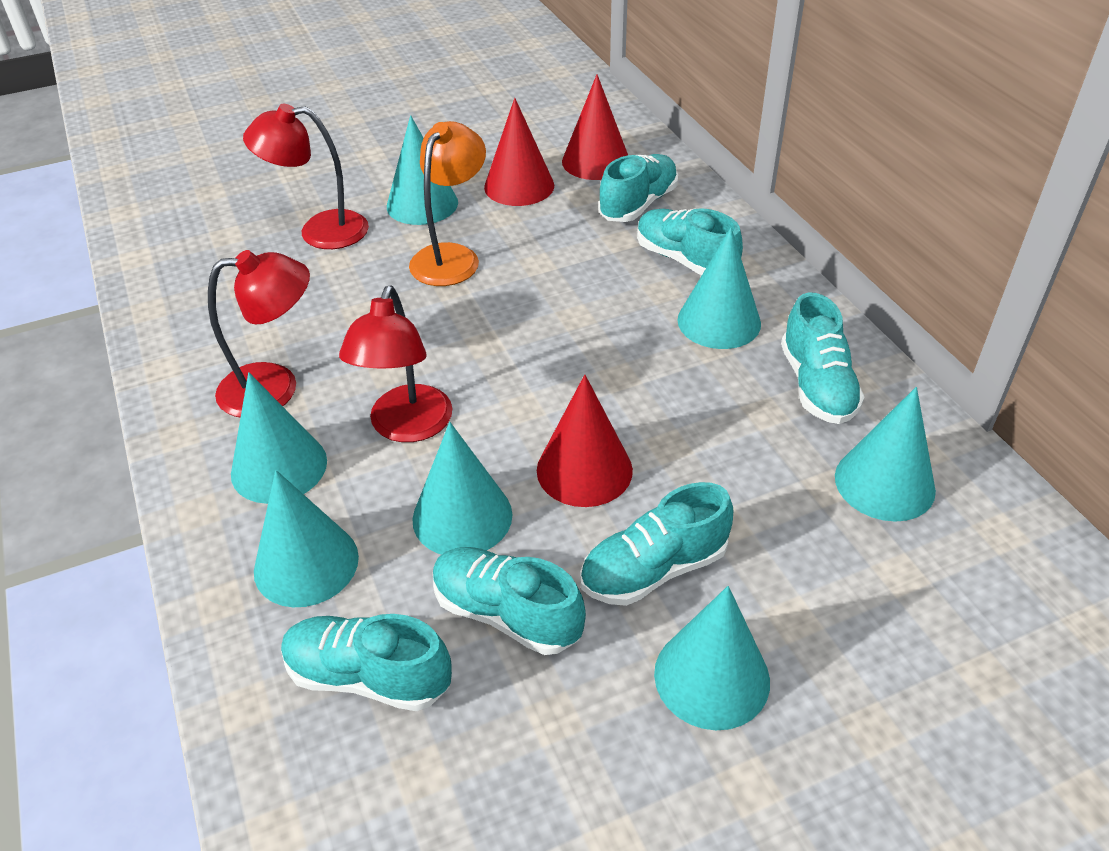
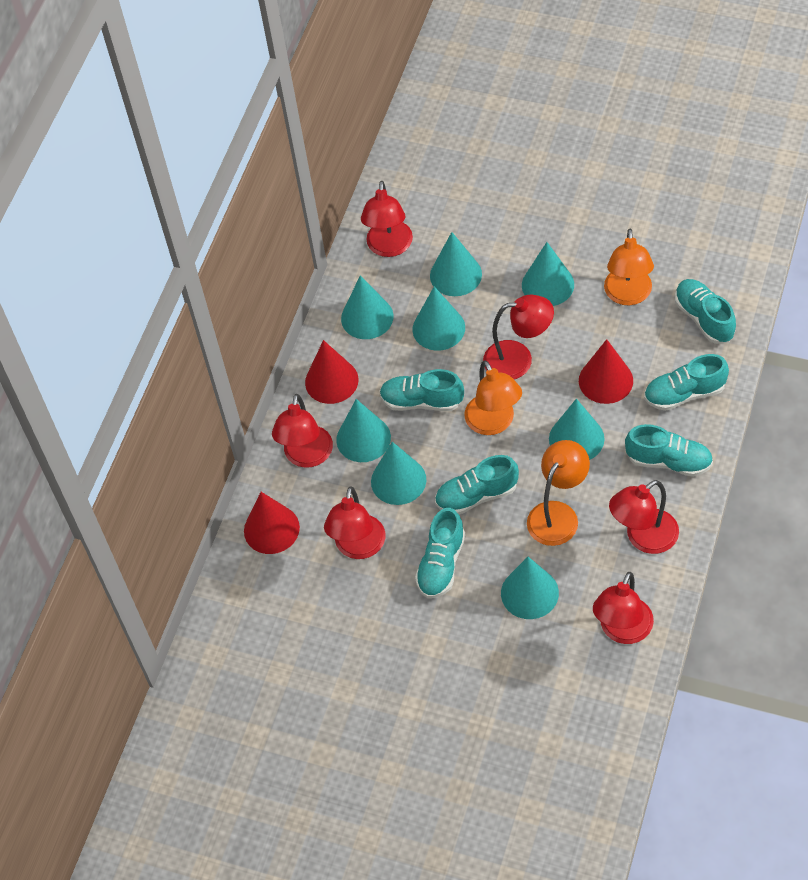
orange lamp: 1 -> 3
red lamp: 3 -> 6
turquoise cone: 7 -> 8

